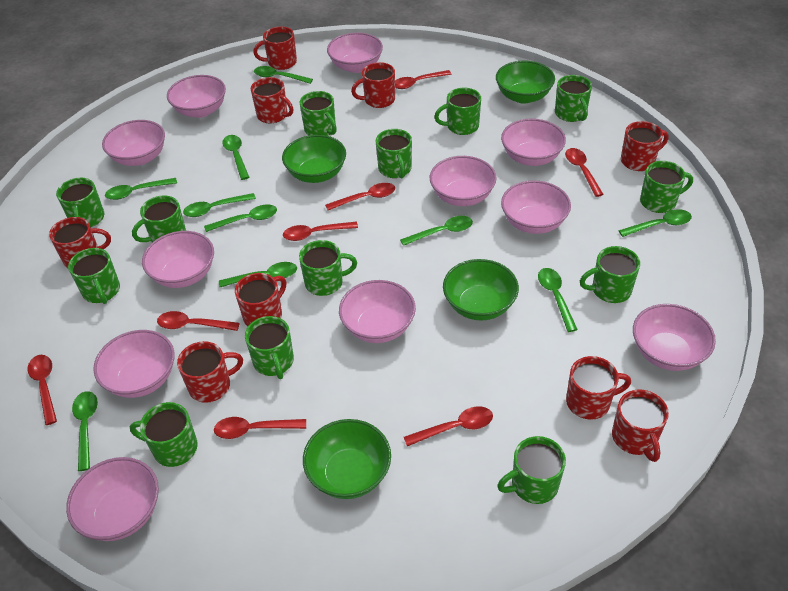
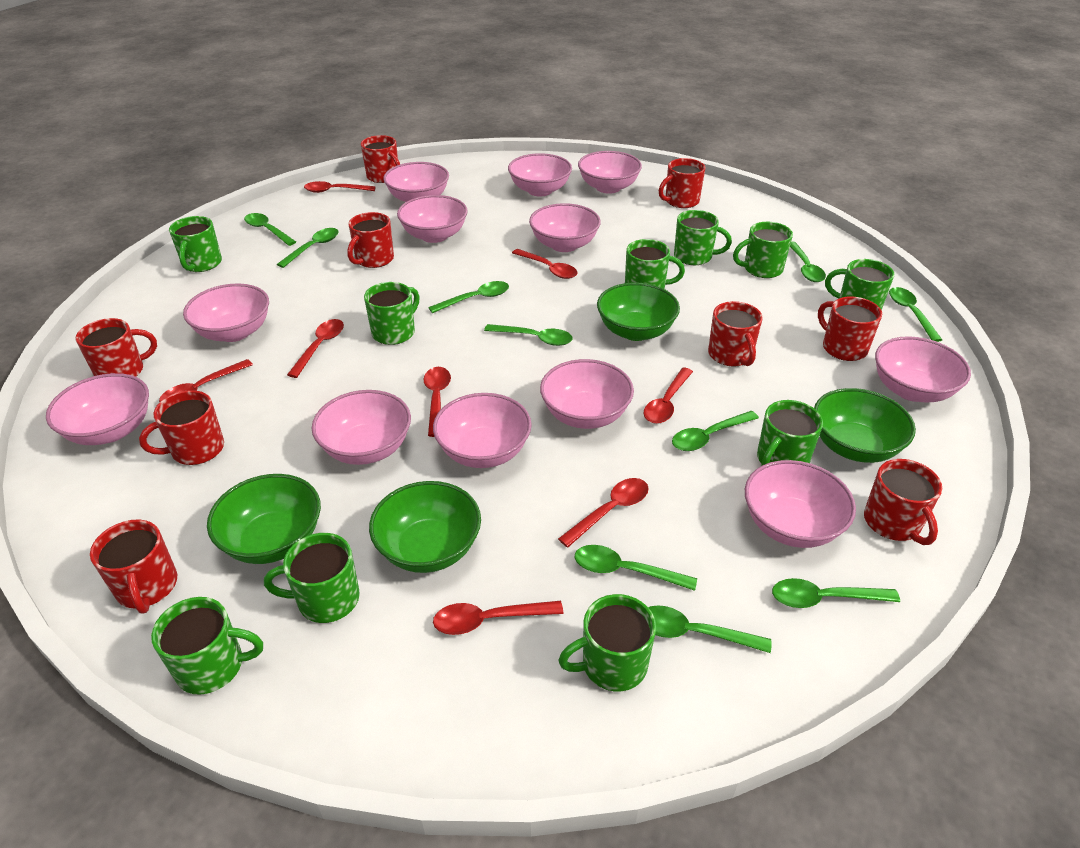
green mug: 13 -> 10
pink bowl: 11 -> 12

